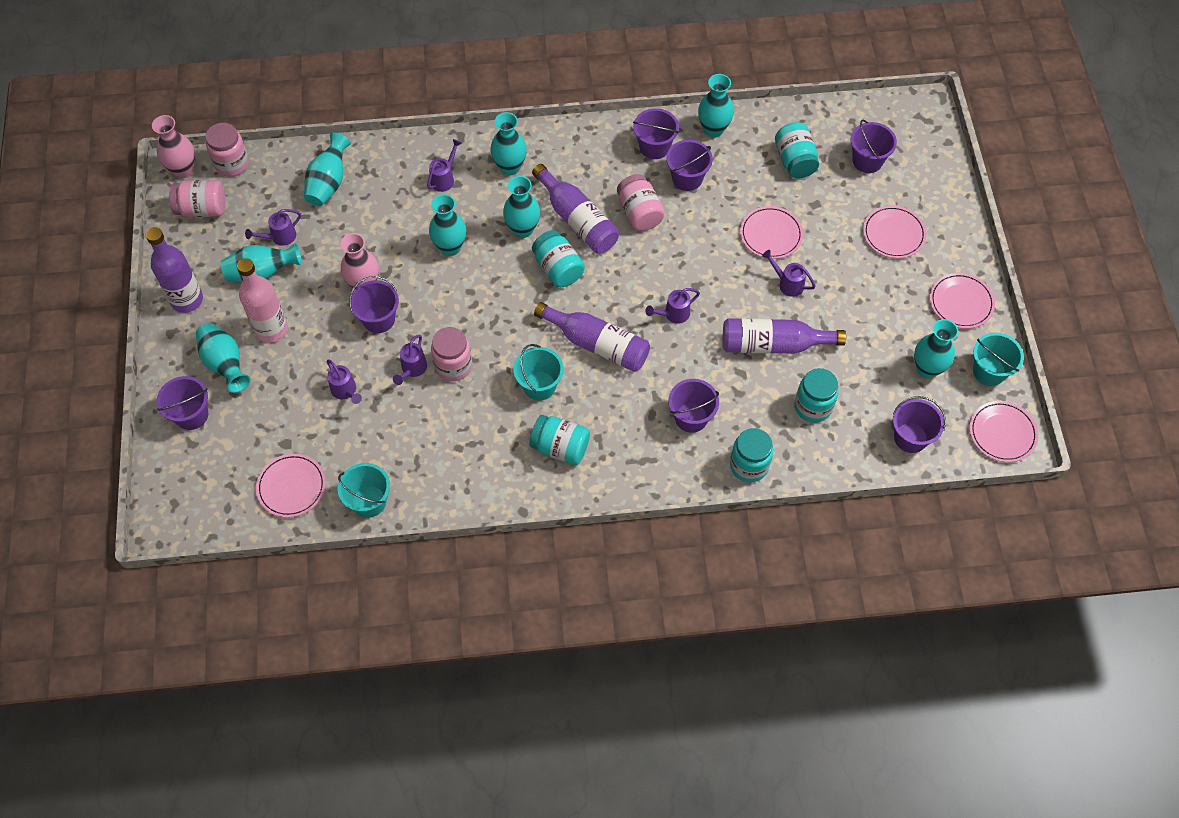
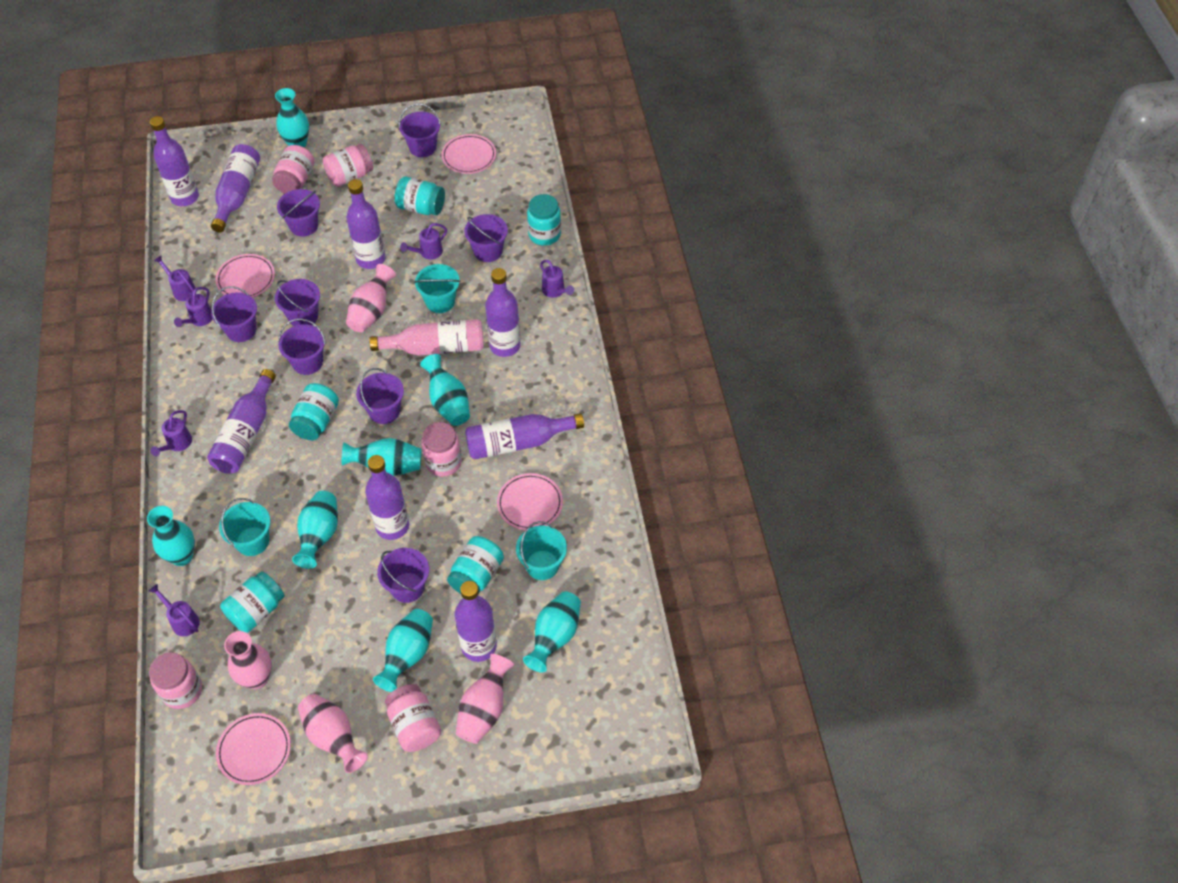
pink jar: 4 -> 5
pink plate: 5 -> 4
pink vase: 2 -> 4
purple bottle: 4 -> 8
purple bucket: 7 -> 8
turquoise vase: 8 -> 7

